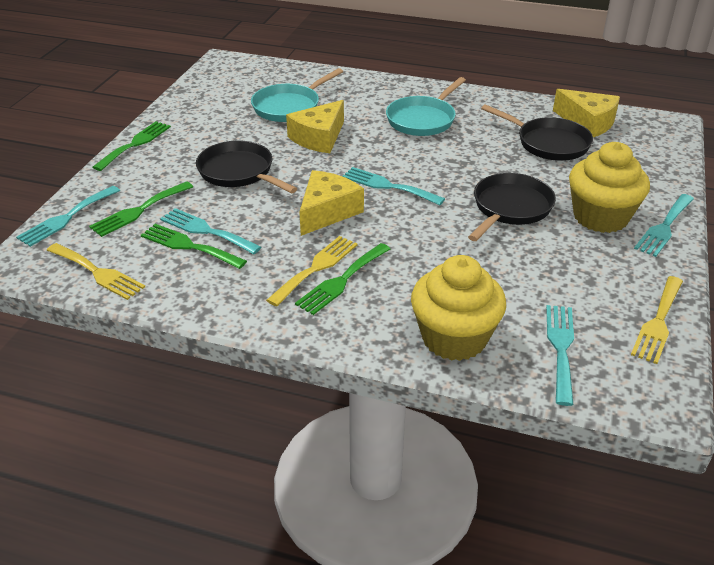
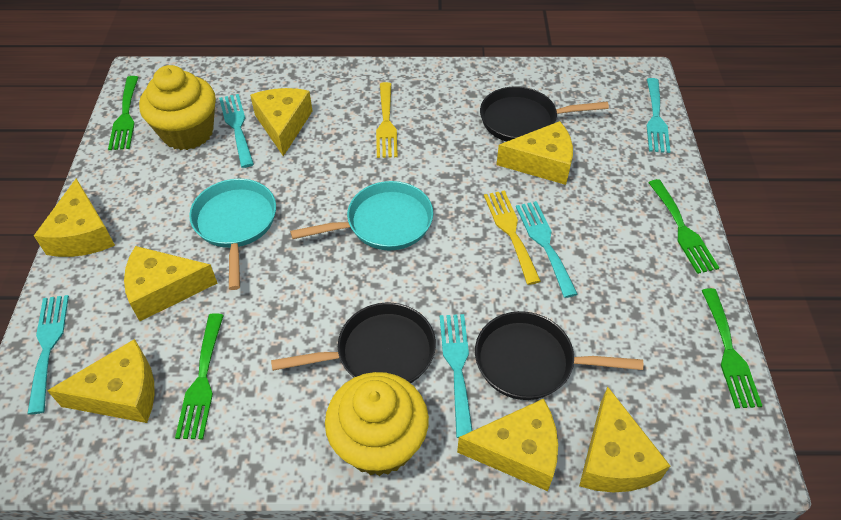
yellow cheese: 3 -> 7
yellow fork: 3 -> 2

